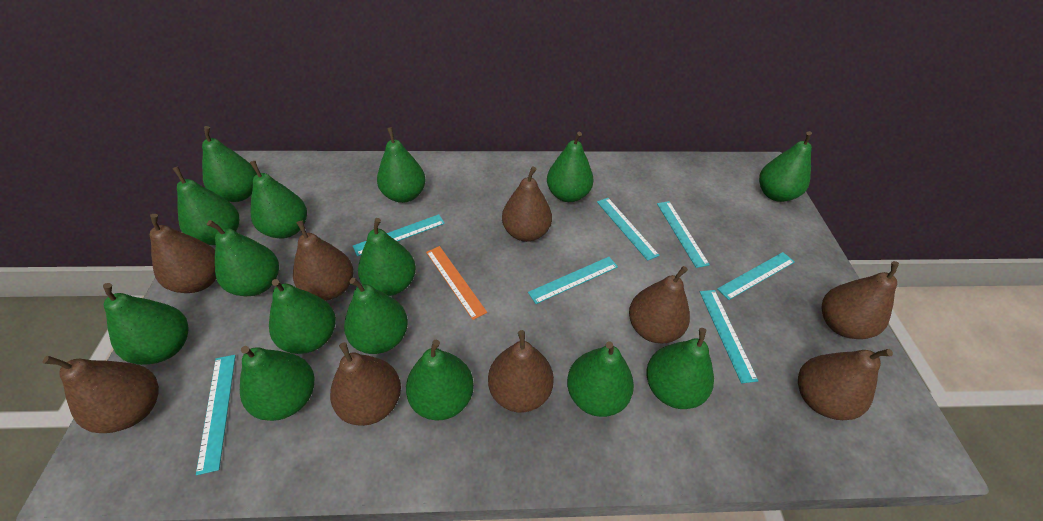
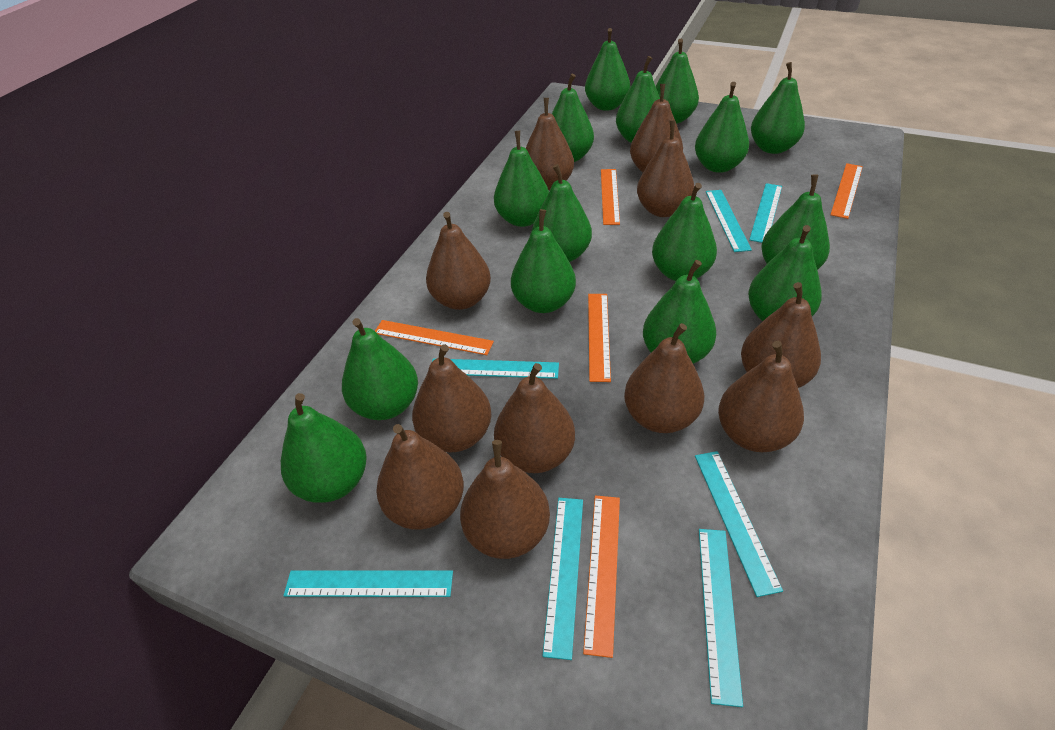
brown pear: 9 -> 11
orange ruler: 1 -> 5

